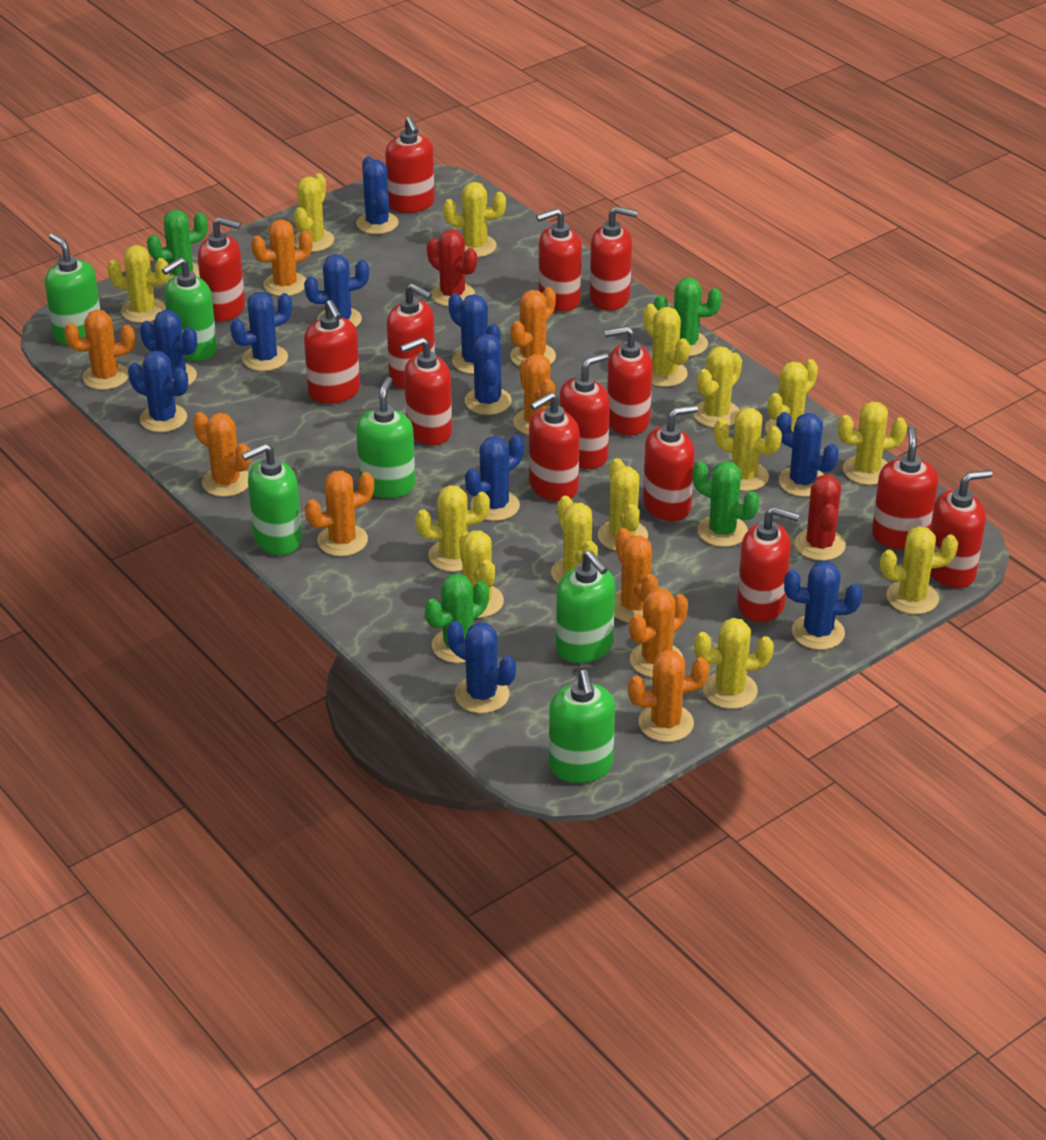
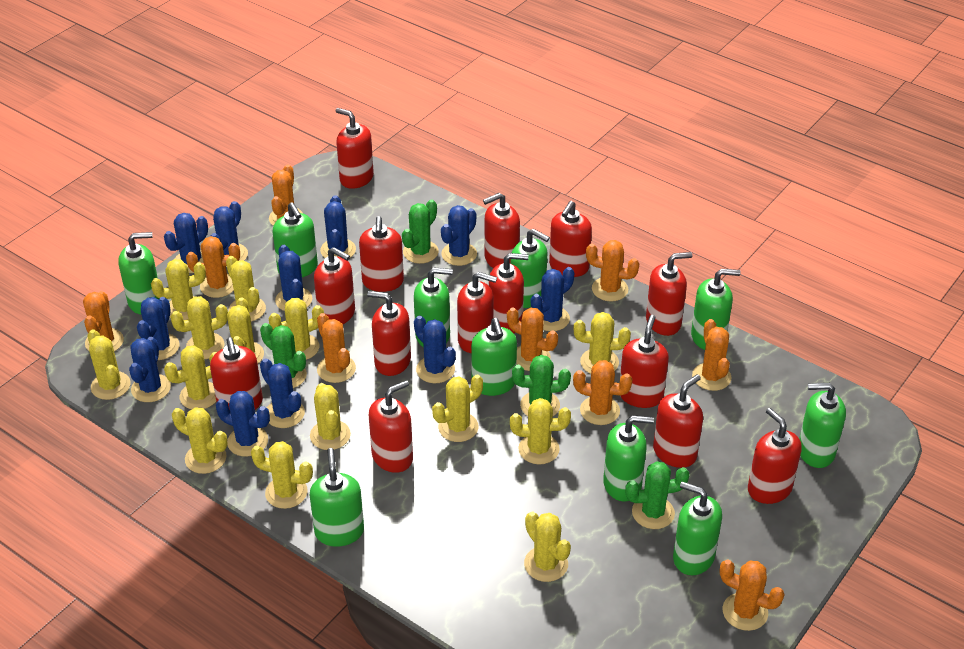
green soap dispenser: 6 -> 10
red cactus: 2 -> 0

